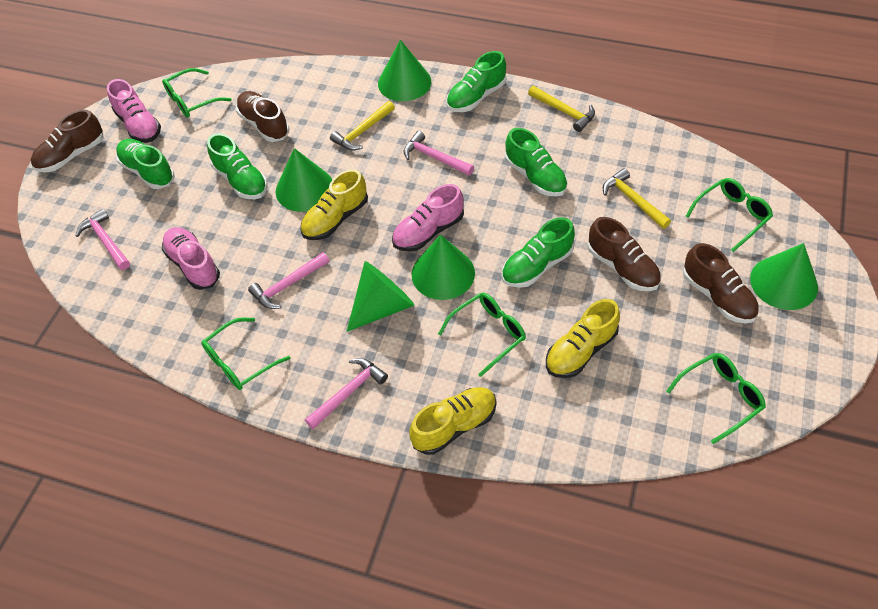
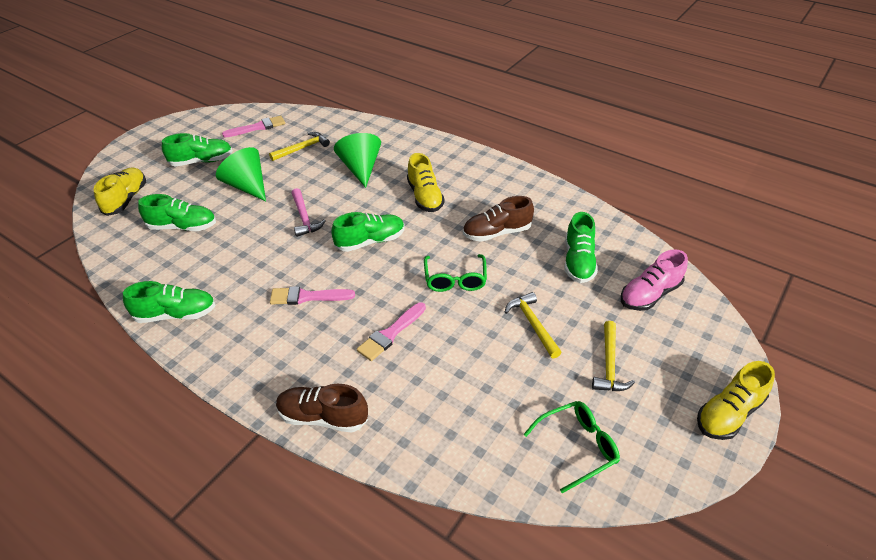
brown shoe: 4 -> 2
green cone: 5 -> 2
green glasses: 5 -> 2
pink brush: 0 -> 3
pink hammer: 4 -> 1
pink shoe: 3 -> 1

